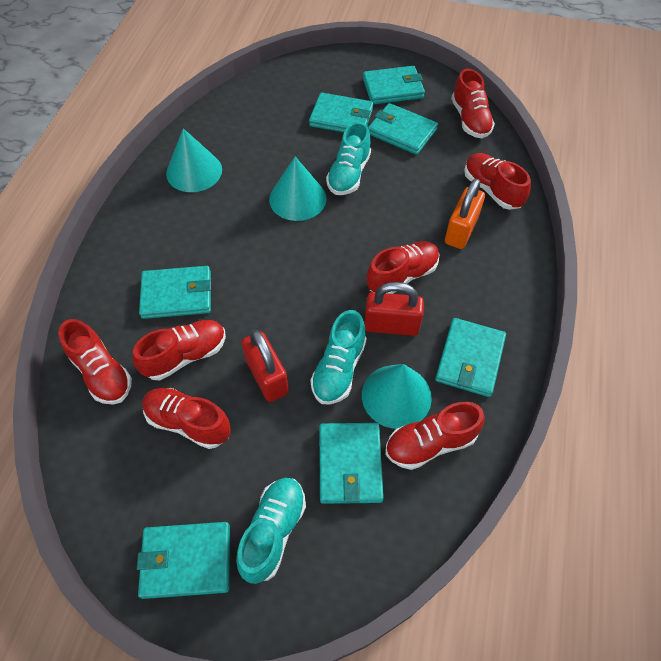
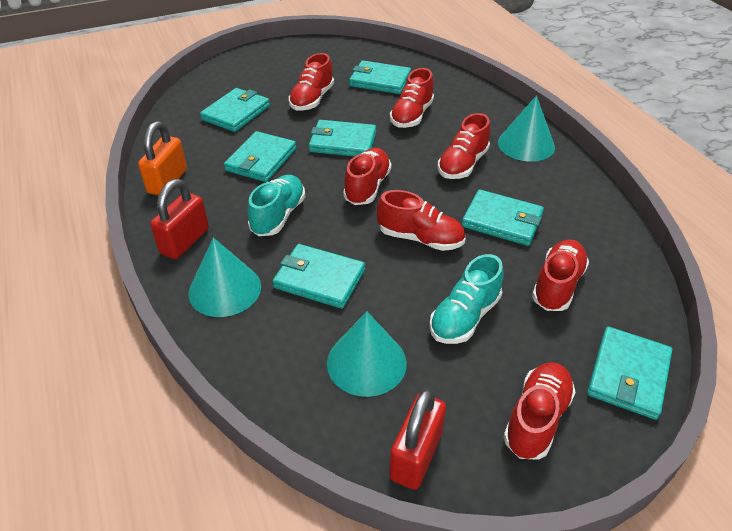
turquoise shoe: 3 -> 2

